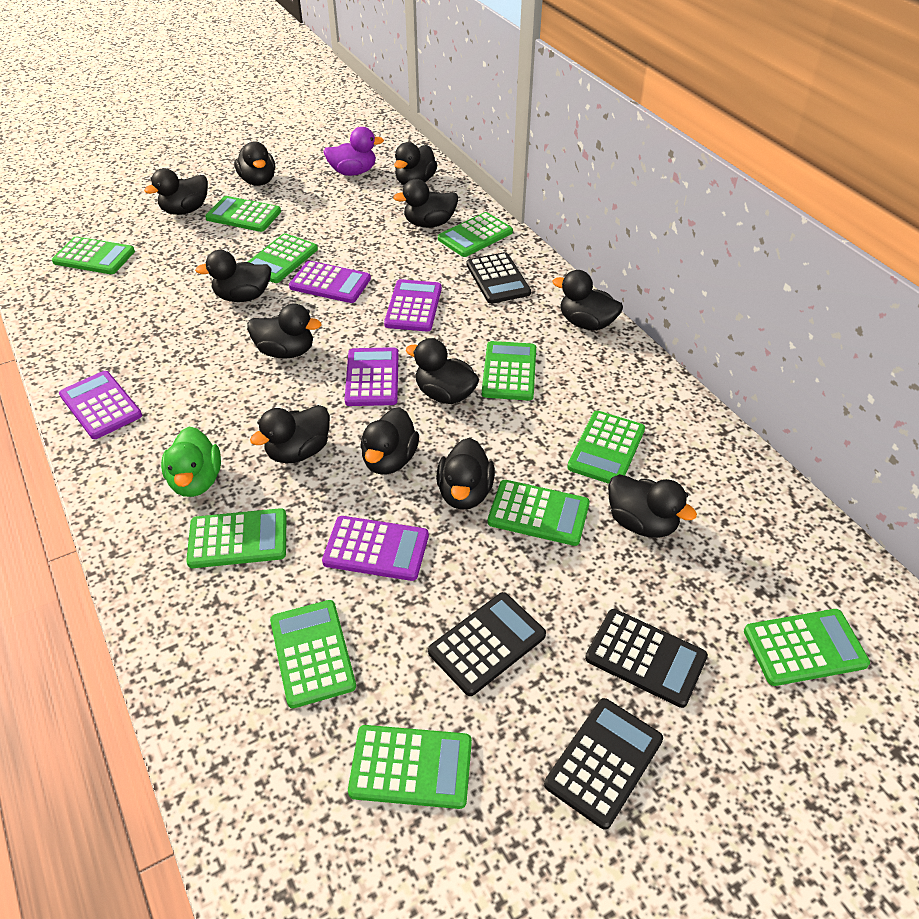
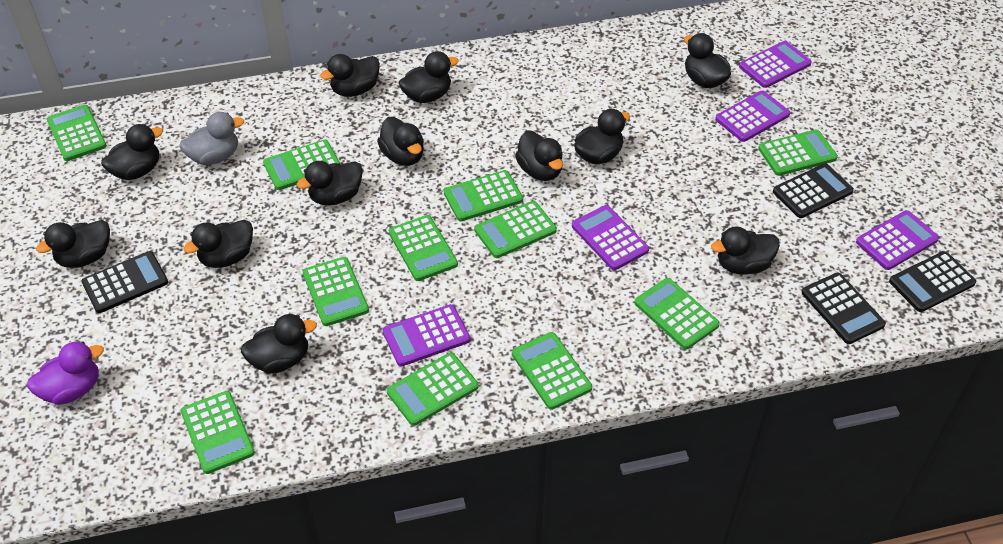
green duck: 1 -> 0
grey duck: 0 -> 1

